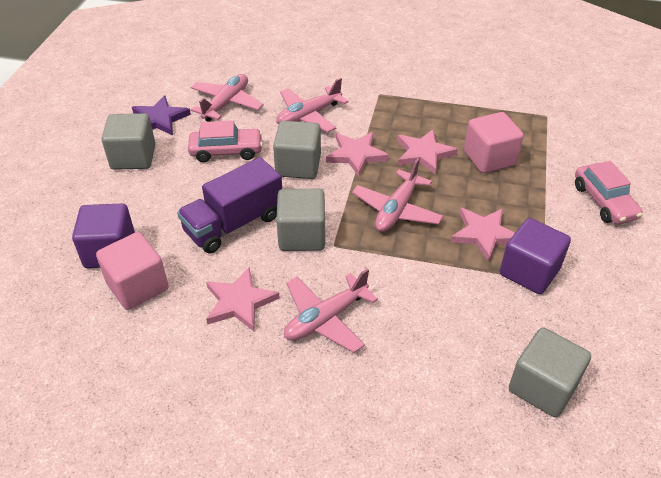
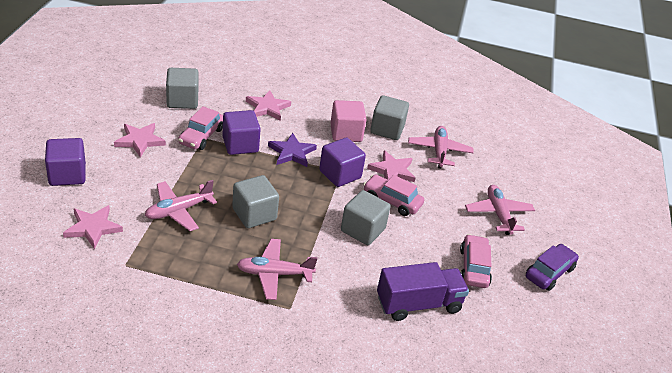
pink car: 2 -> 3
pink cube: 2 -> 1
purple car: 0 -> 1
purple cube: 2 -> 3

